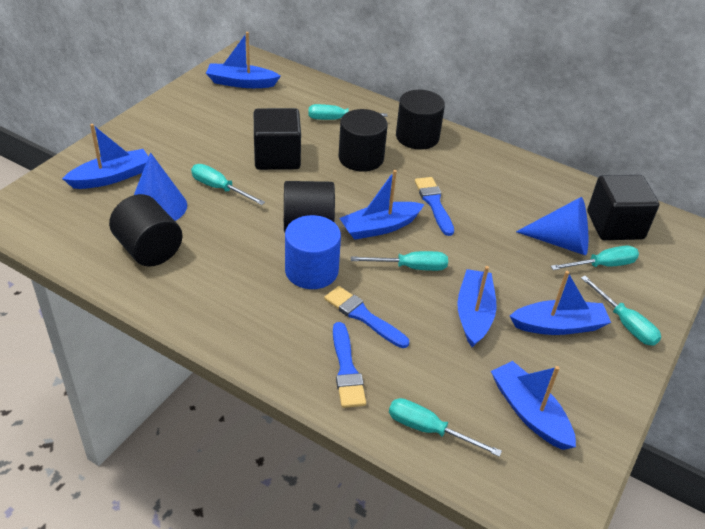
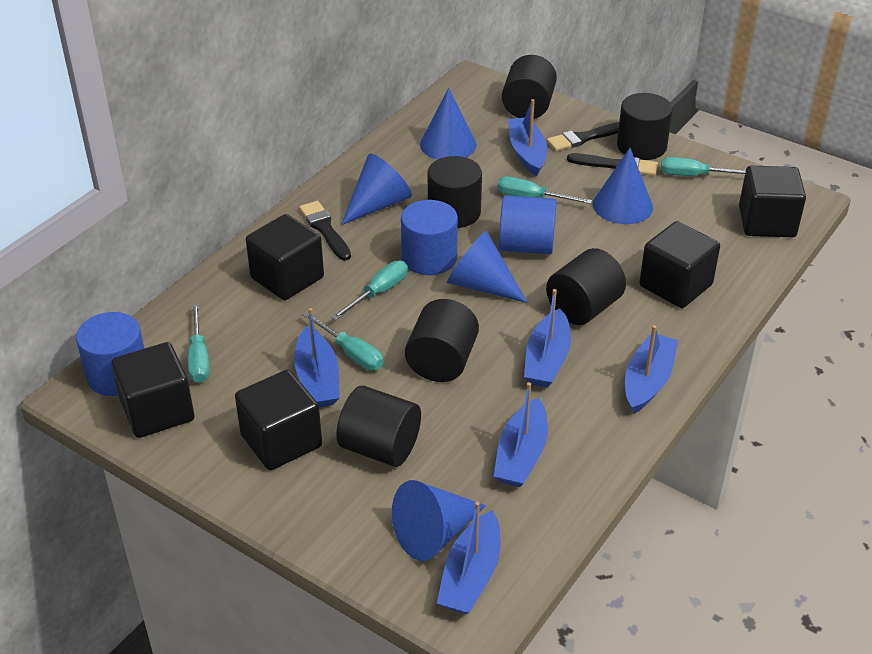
black brush: 0 -> 3
black cube: 2 -> 5
black cylinder: 4 -> 6
blue brush: 3 -> 0
blue cone: 2 -> 5
blue cylinder: 1 -> 3
turquoise screwdriver: 6 -> 5

